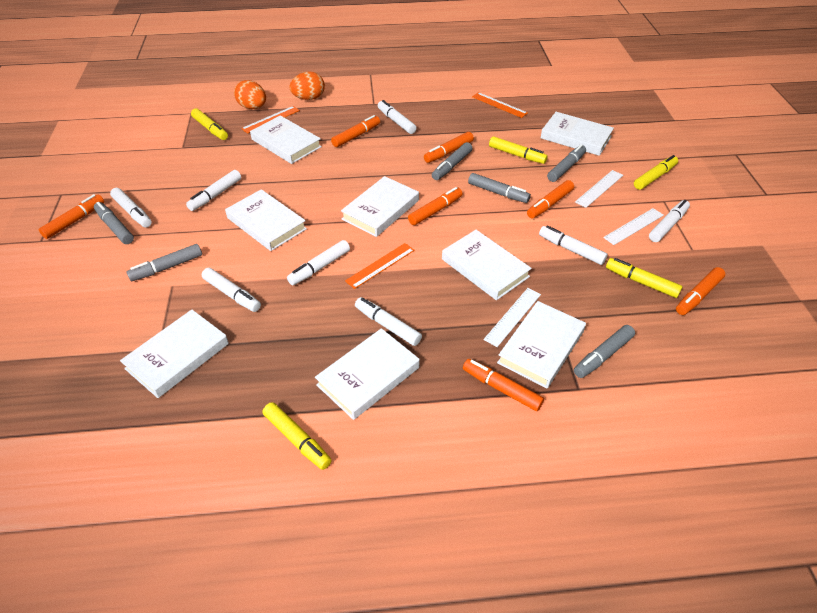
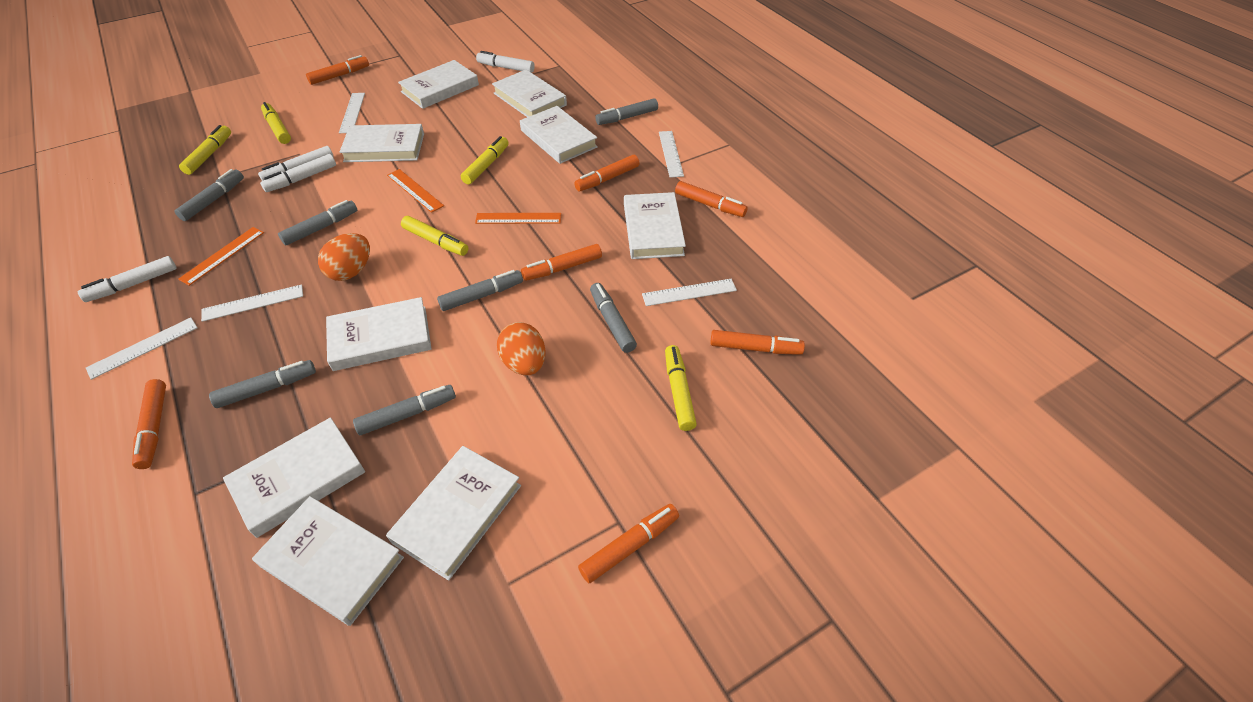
grey marker: 6 -> 7
white book: 8 -> 9
white marker: 8 -> 4
white ruler: 3 -> 5

